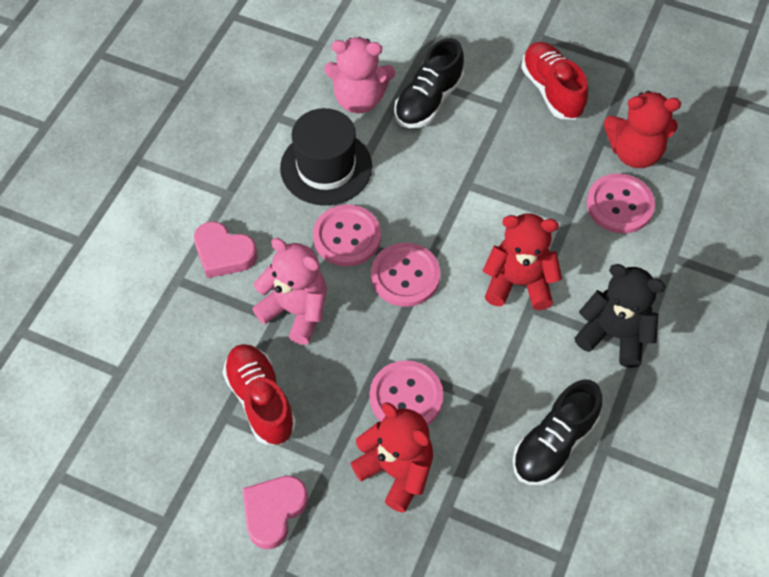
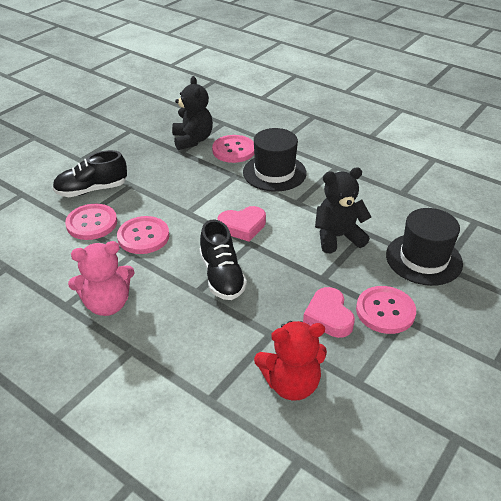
black hat: 1 -> 2
black teddy bear: 1 -> 2
pink teddy bear: 2 -> 1
red shoe: 2 -> 0
red teddy bear: 3 -> 1

